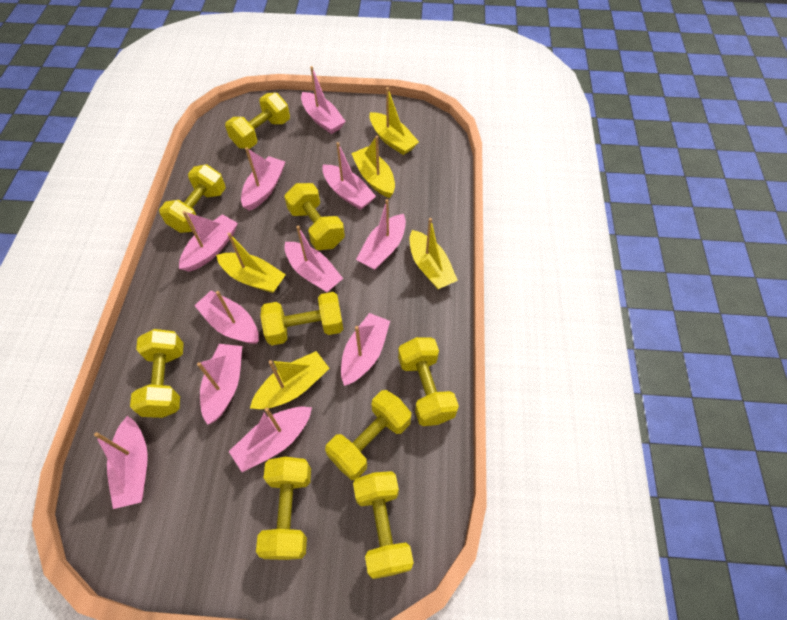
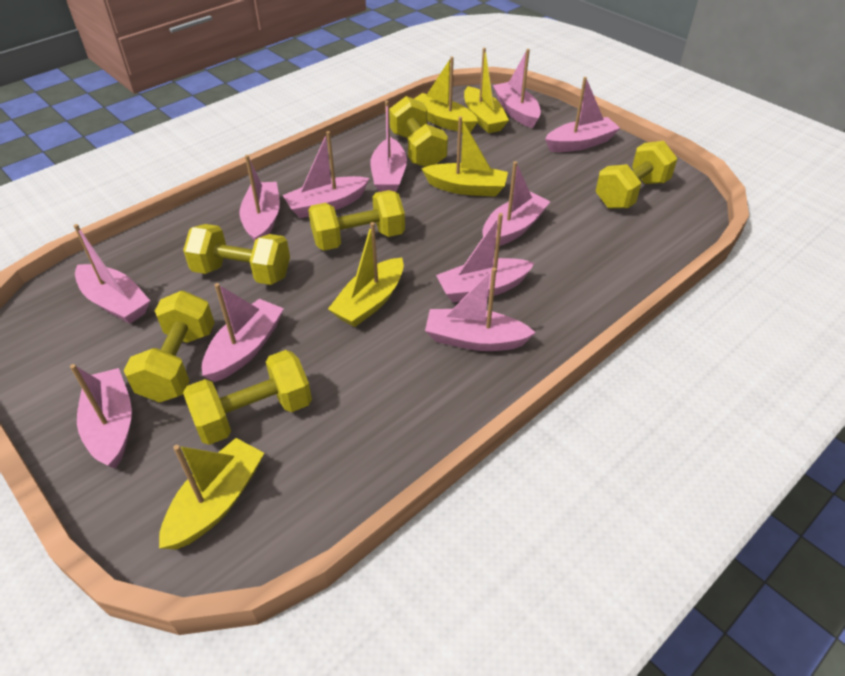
yellow dumbbell: 9 -> 6

